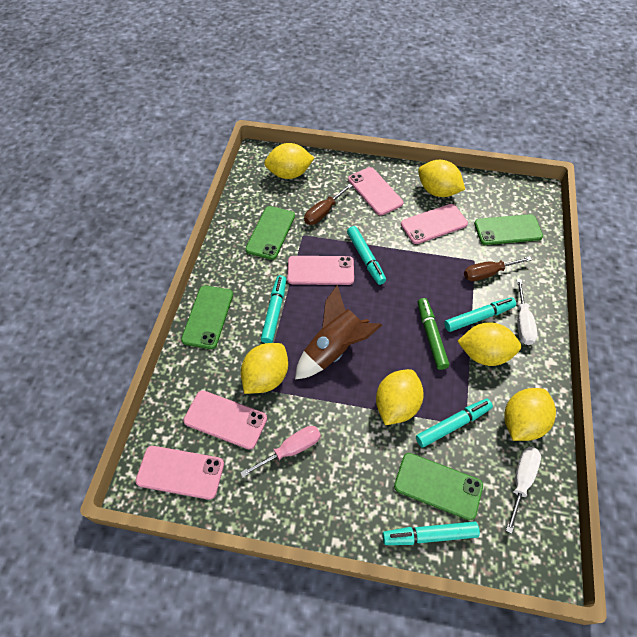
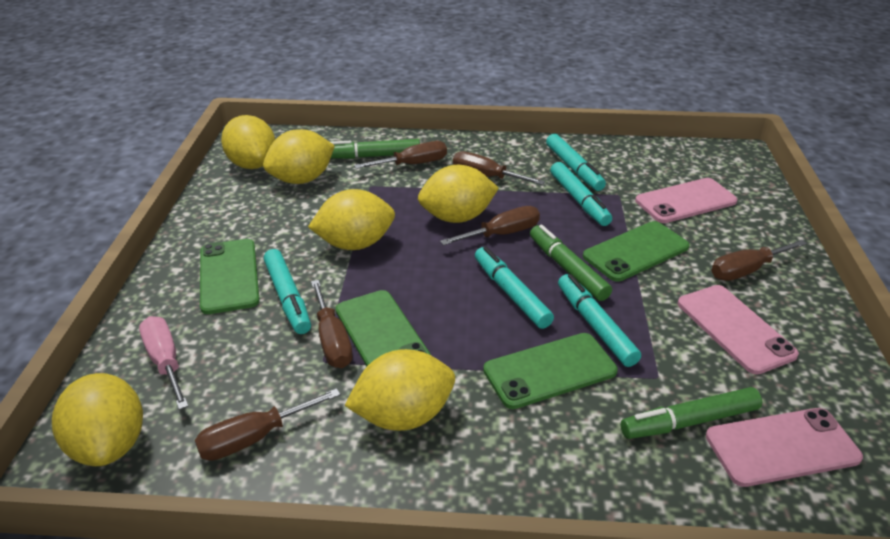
brown rocket: 1 -> 0
brown screwdriver: 2 -> 6
green marker: 1 -> 3
pink phone: 5 -> 3
white screwdriver: 2 -> 0

